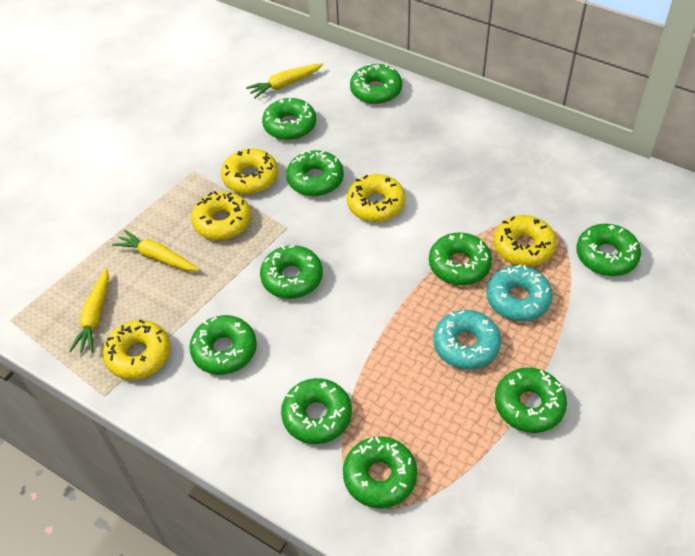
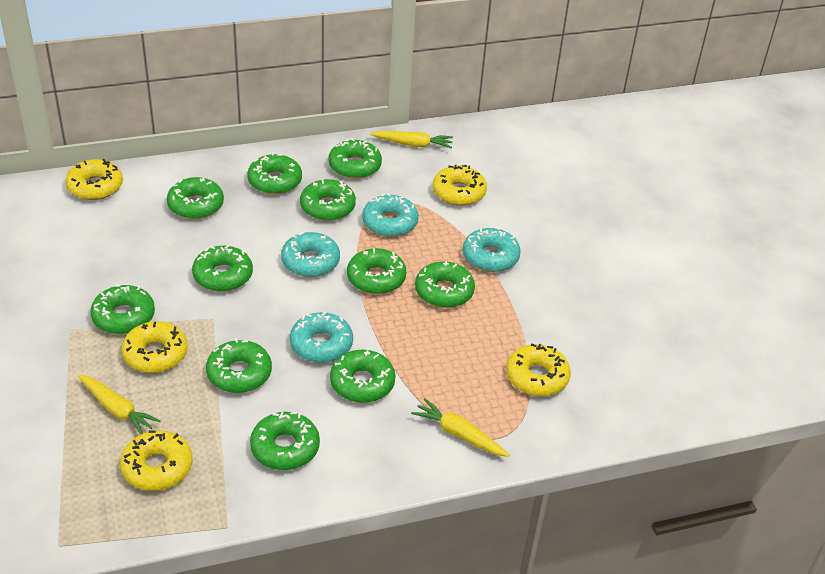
green donut: 10 -> 11
turquoise donut: 2 -> 4

